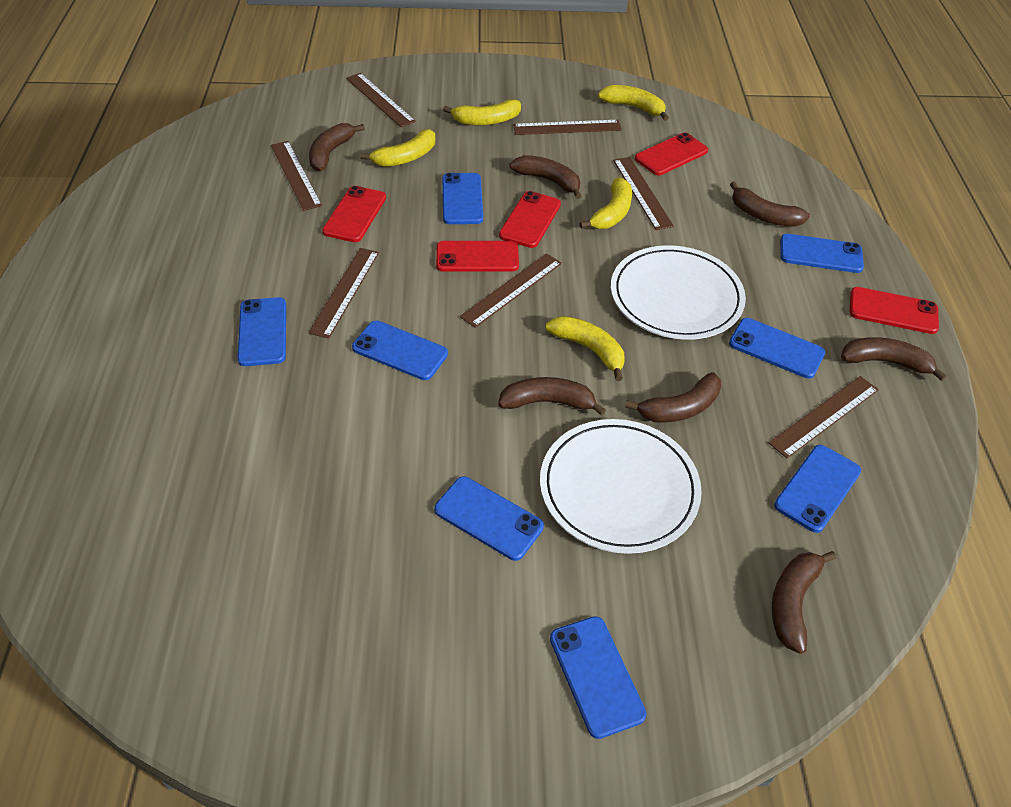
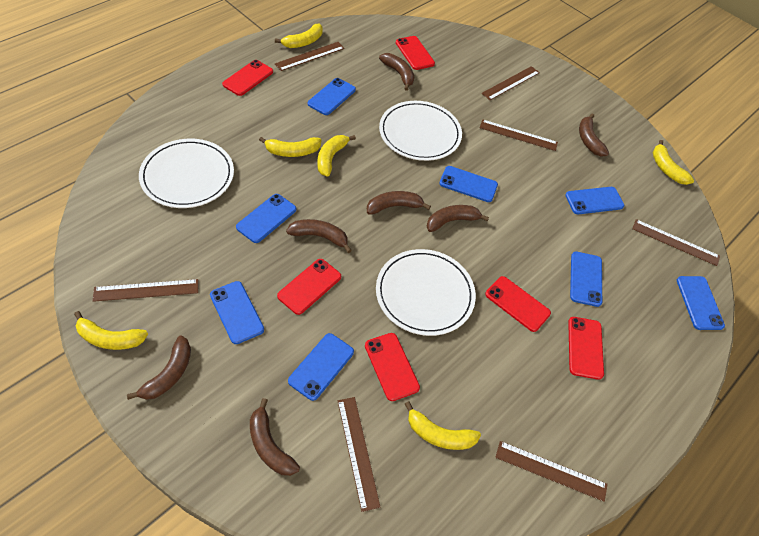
red phone: 5 -> 6
white plate: 2 -> 3
yellow banana: 5 -> 6

